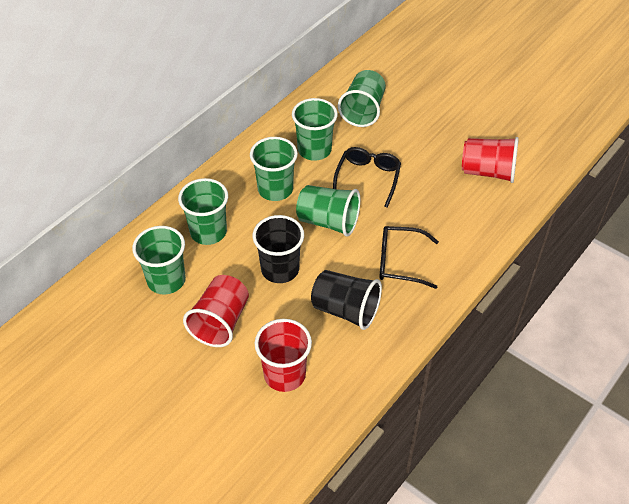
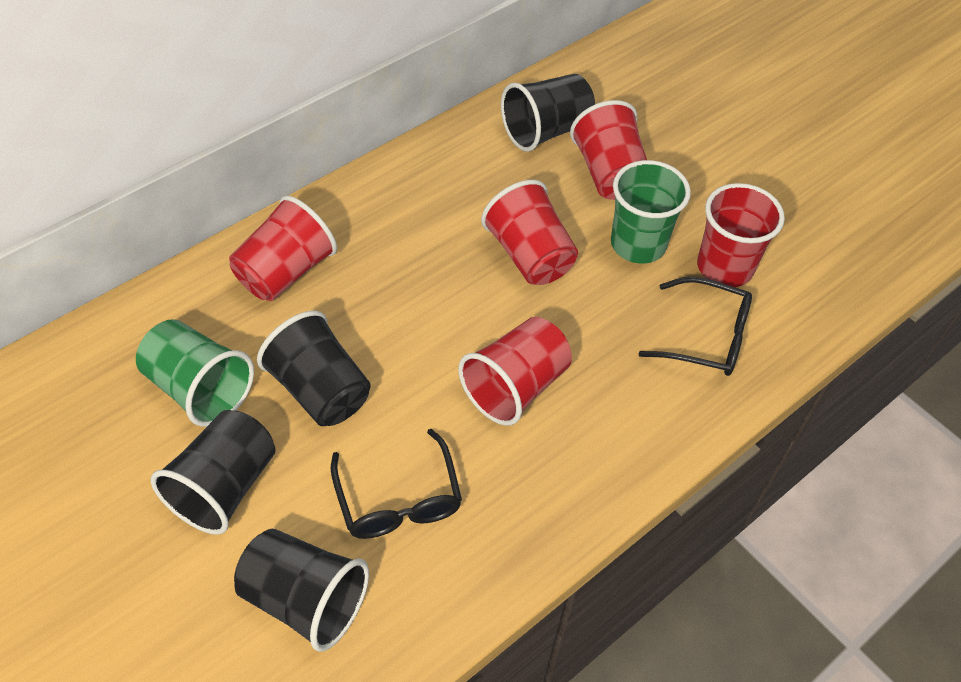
black cup: 2 -> 4
green cup: 6 -> 2
red cup: 3 -> 5

